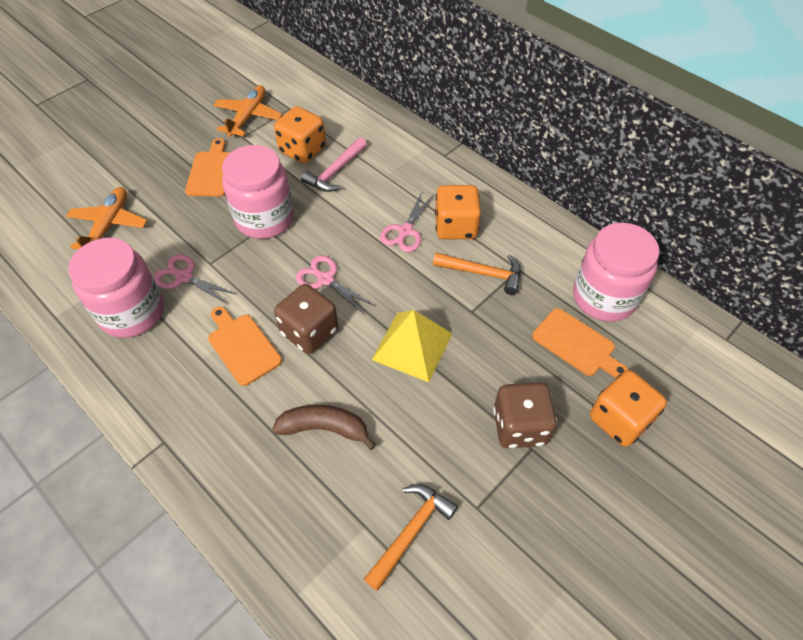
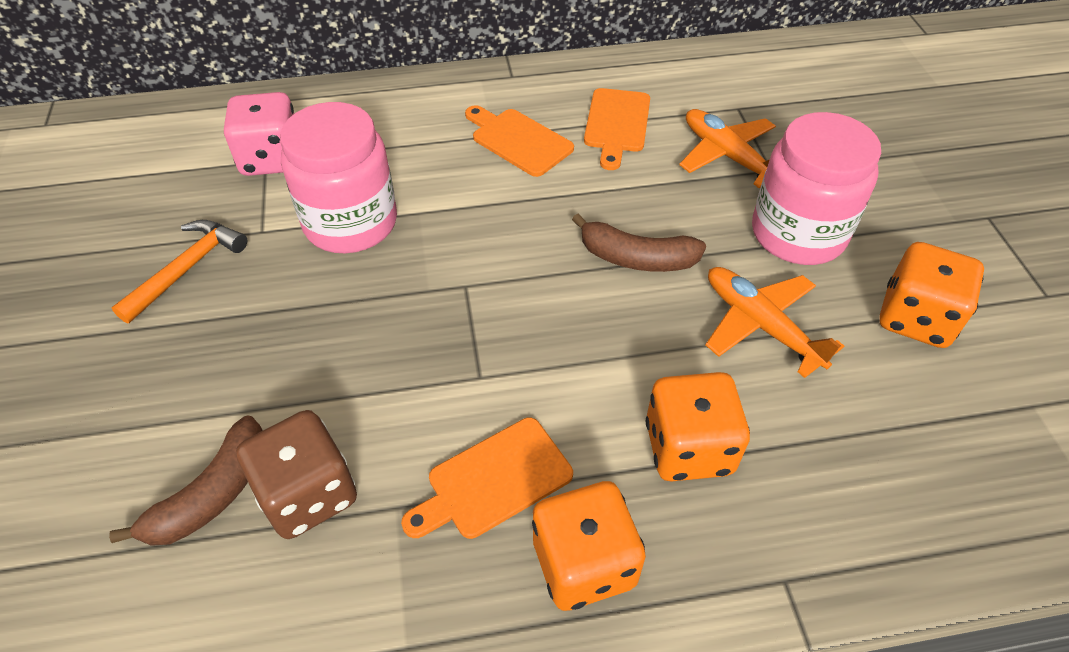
brown banana: 1 -> 2
brown dice: 2 -> 1
orange hammer: 2 -> 1
pink dice: 0 -> 1
pink hammer: 1 -> 0
pink jar: 3 -> 2
pink scissors: 3 -> 0
yellow pyramid: 1 -> 0

